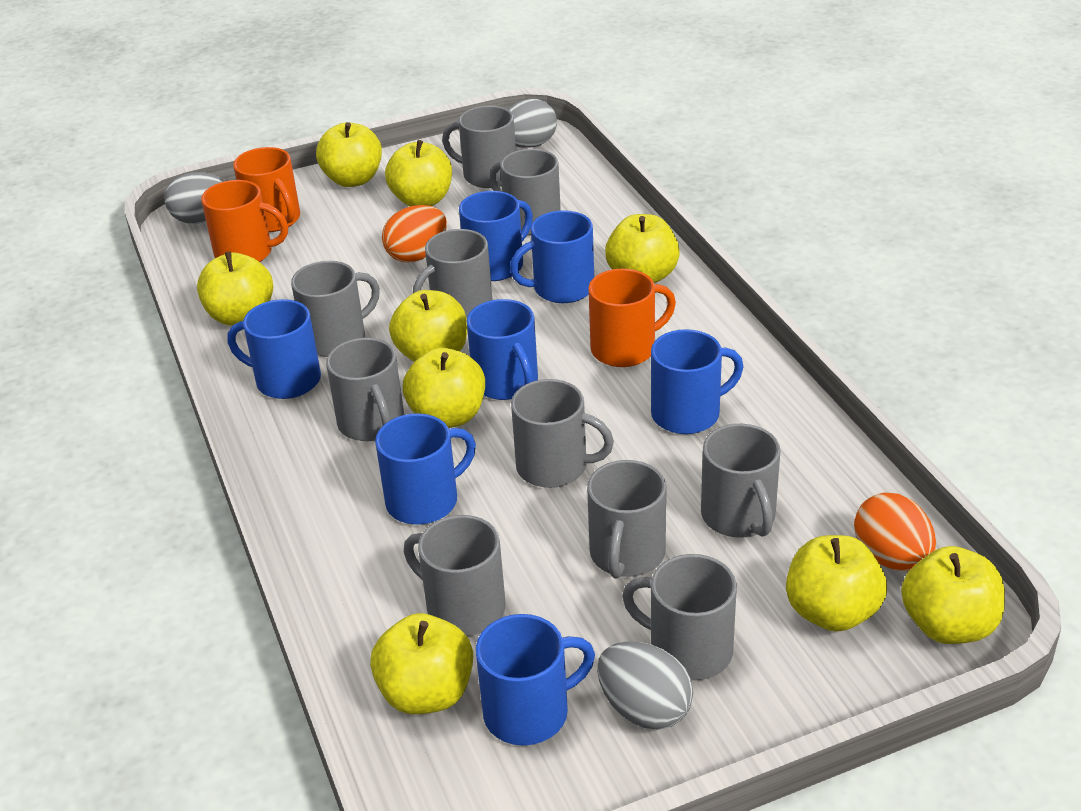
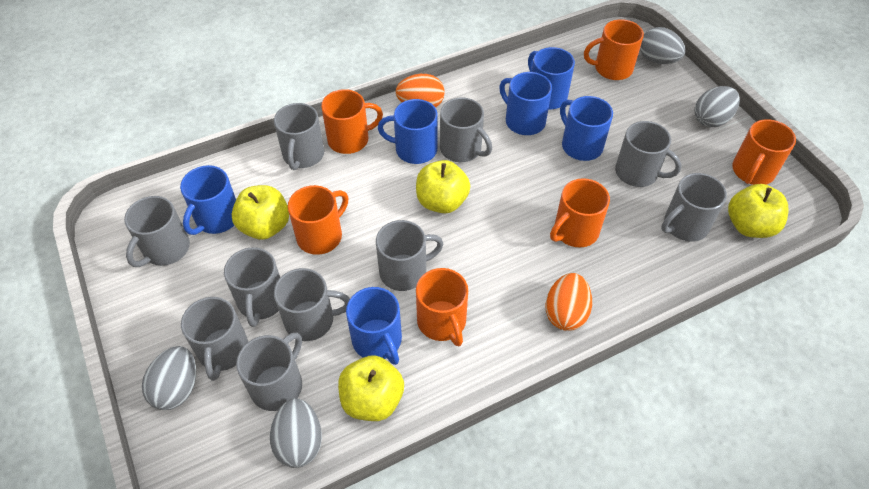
blue mug: 7 -> 6
grey egg: 3 -> 4
orange mug: 3 -> 6
yellow apple: 9 -> 4

